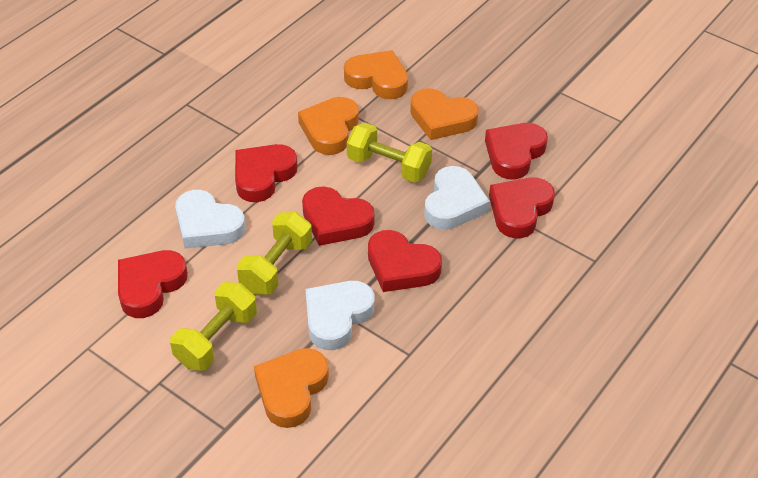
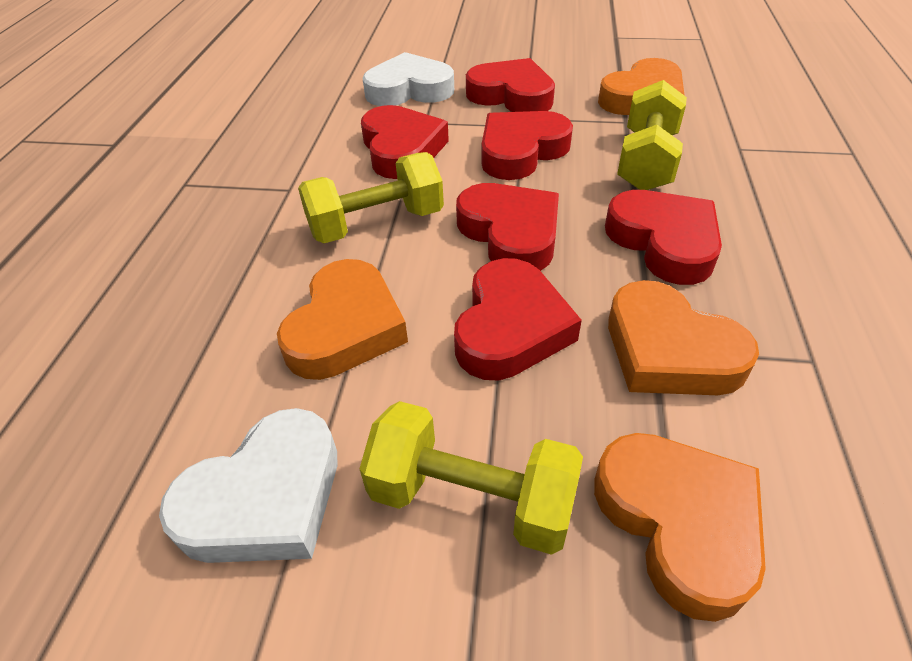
white heart: 3 -> 2

